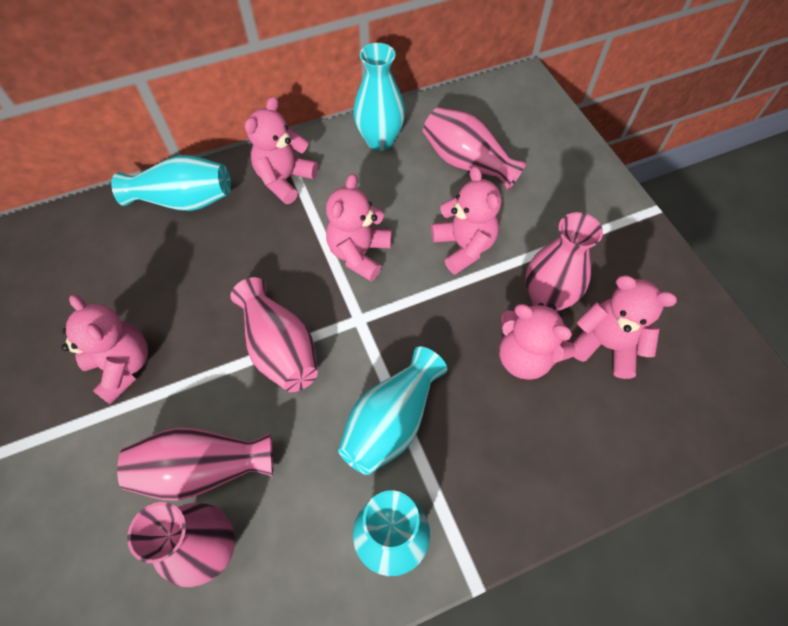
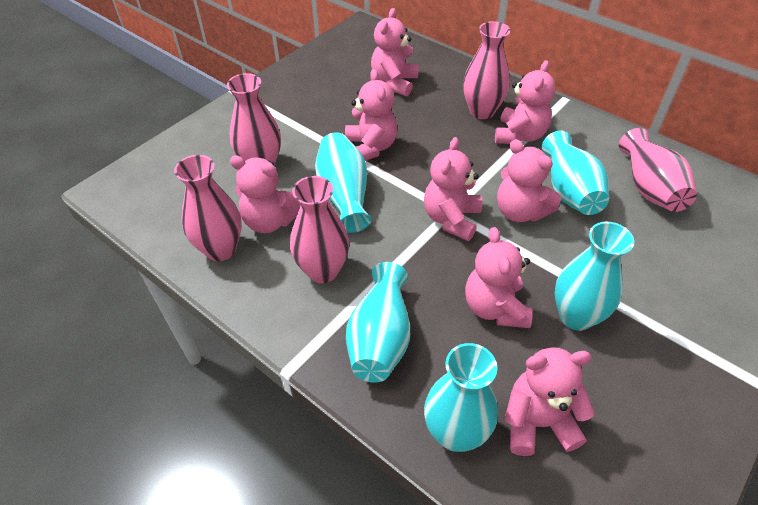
pink teddy bear: 6 -> 8
turquoise vase: 4 -> 5

